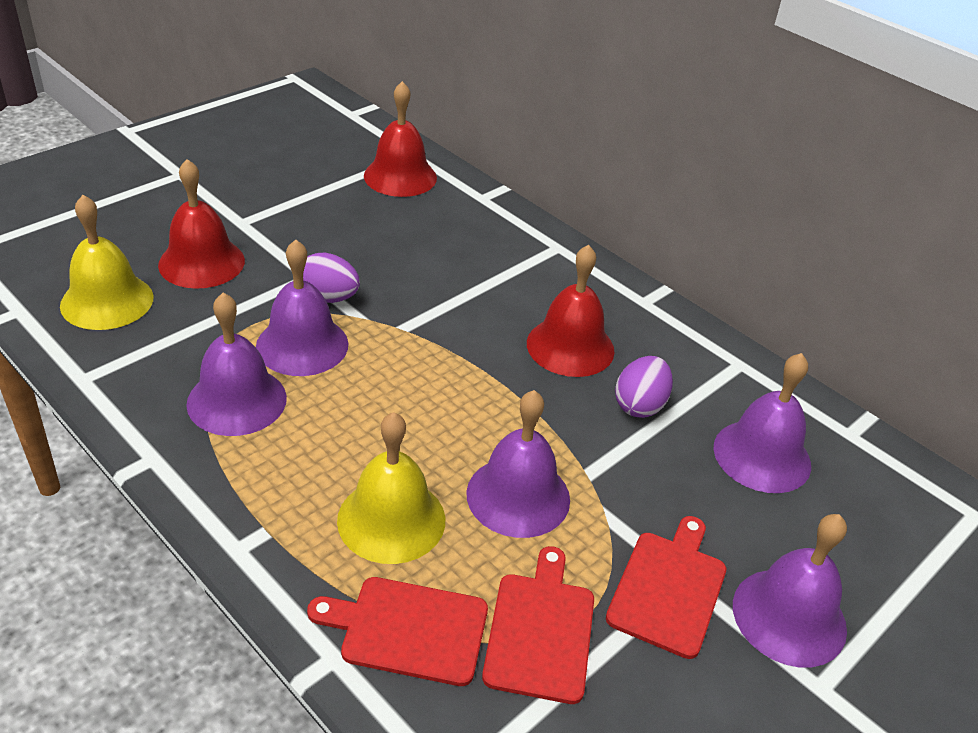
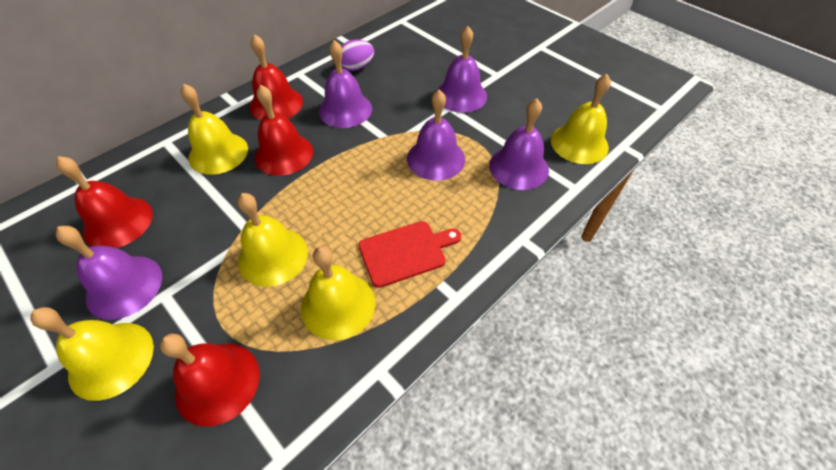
purple egg: 2 -> 1
red bell: 3 -> 4
red cutting board: 3 -> 1
yellow bell: 2 -> 5

